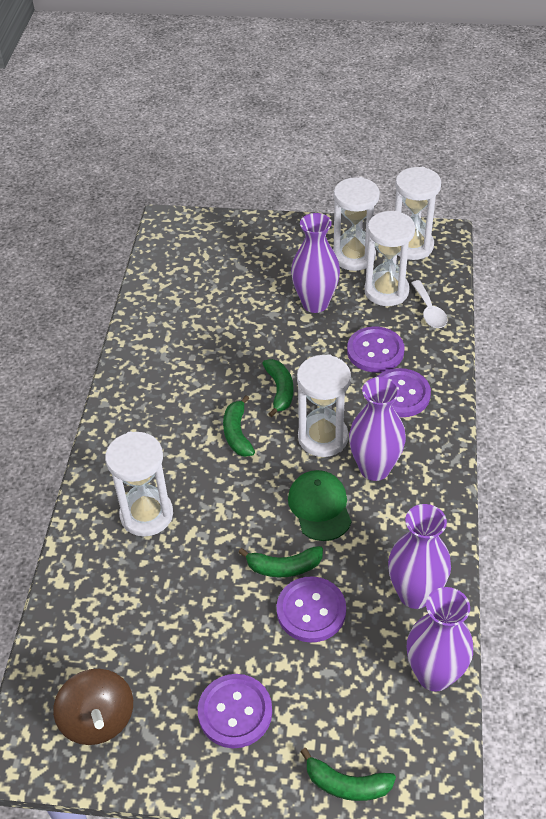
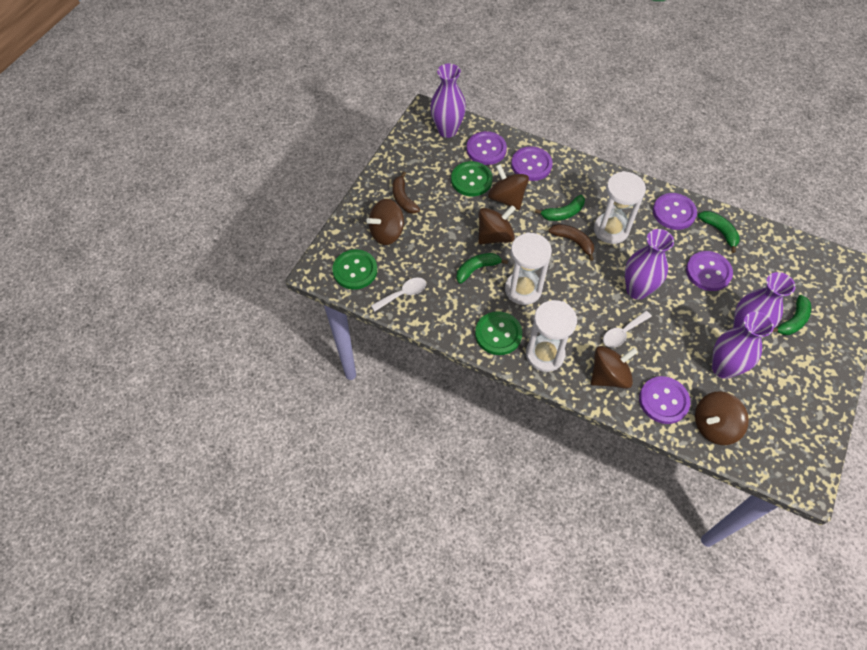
brown banana: 0 -> 2
brown spinning top: 1 -> 5
green button: 0 -> 3
green cap: 1 -> 0
purple button: 4 -> 5
white hourglass: 5 -> 3
white spoon: 1 -> 2

